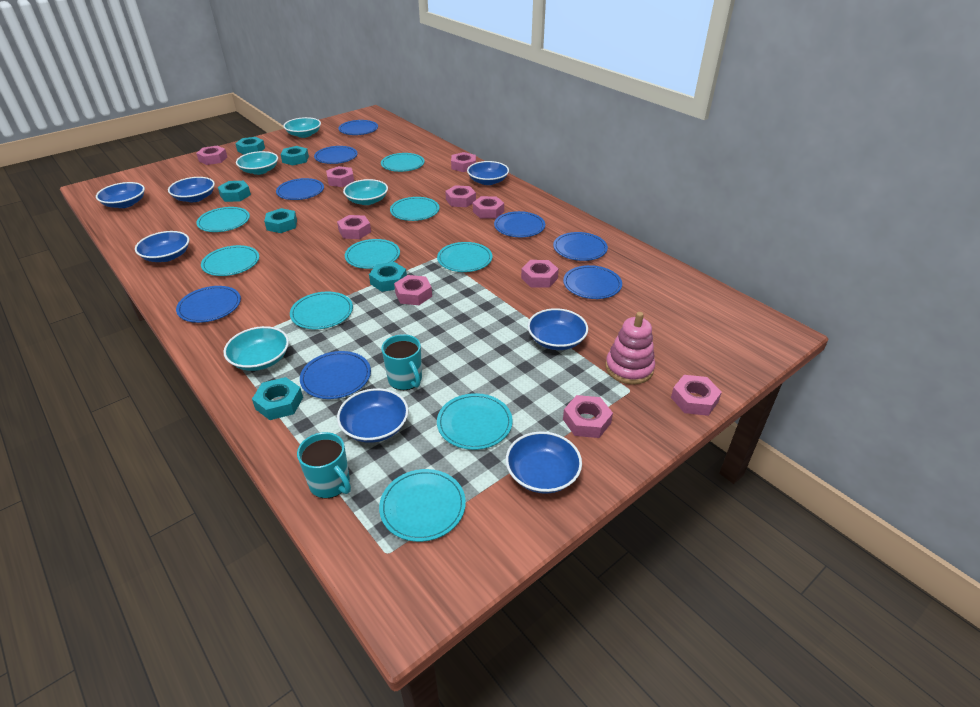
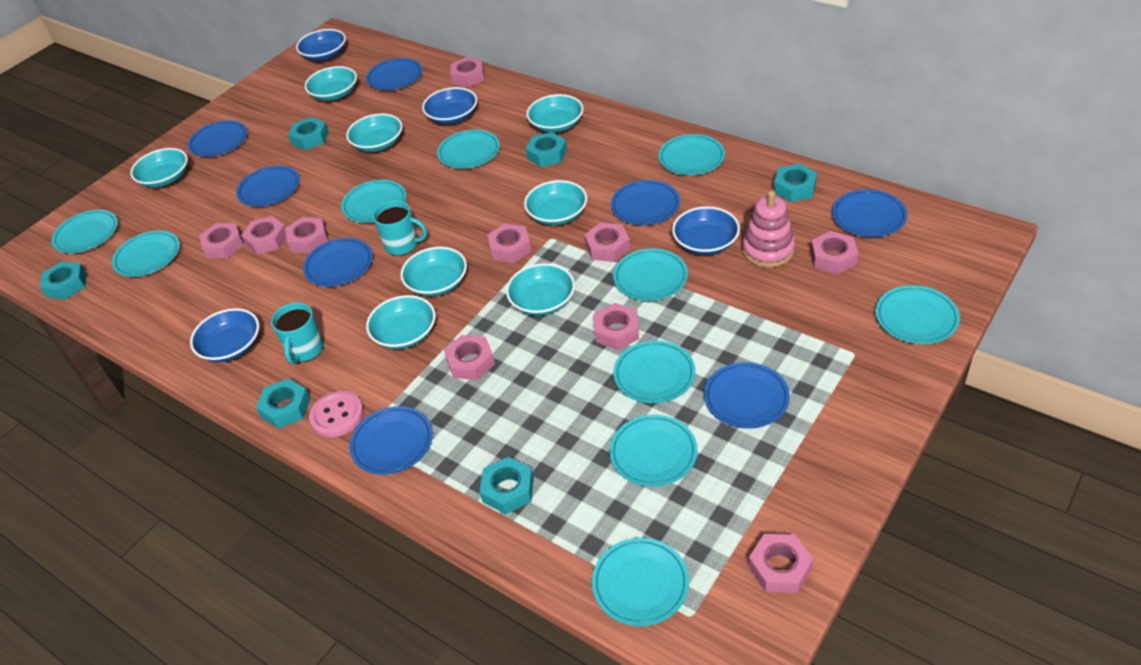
blue bowl: 7 -> 4
pink button: 0 -> 1
turquoise bowl: 4 -> 8
turquoise plate: 9 -> 10

